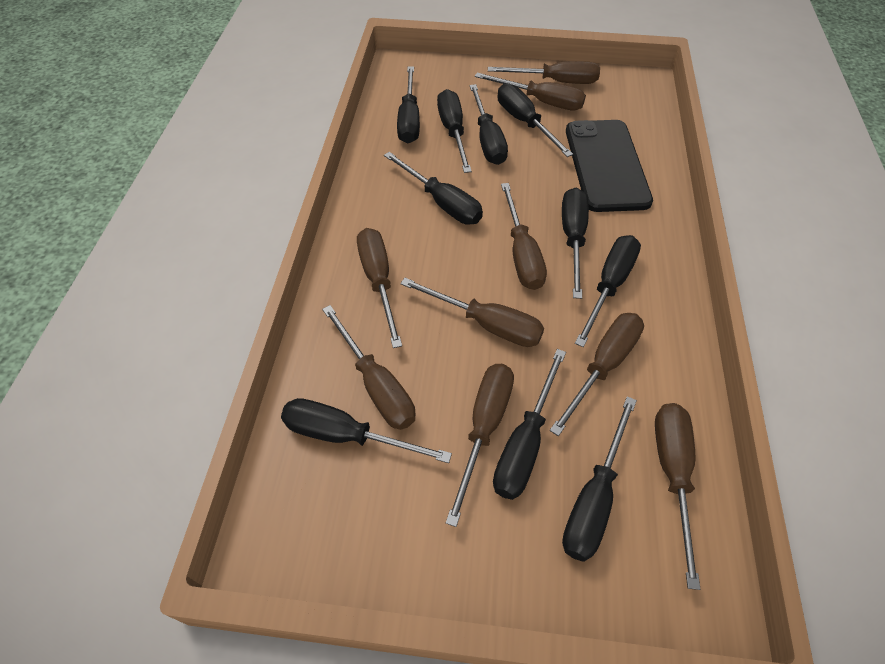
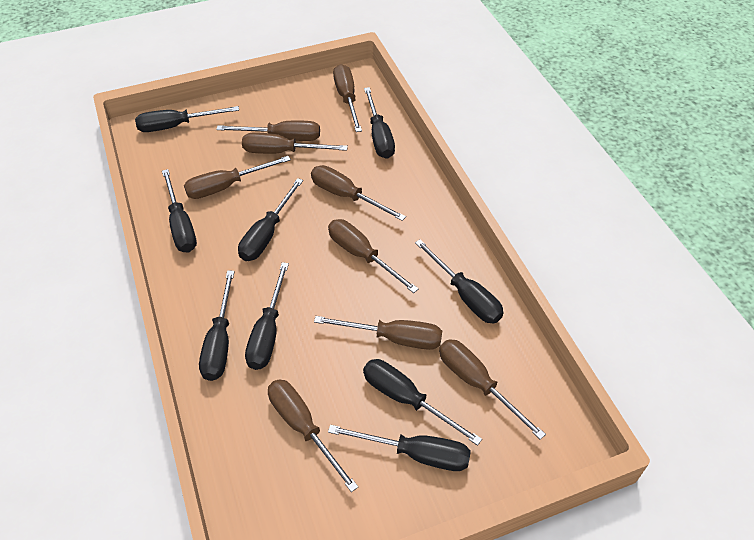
black phone: 1 -> 0
black screwdriver: 10 -> 9

